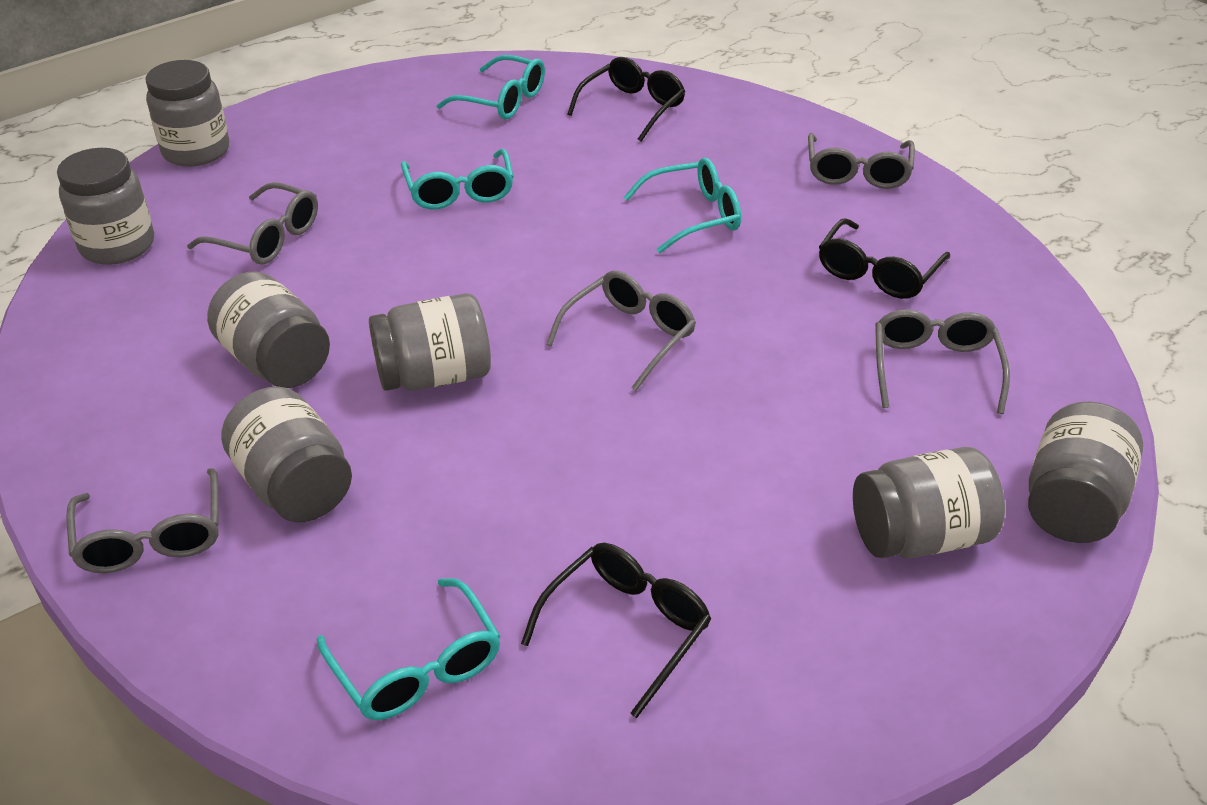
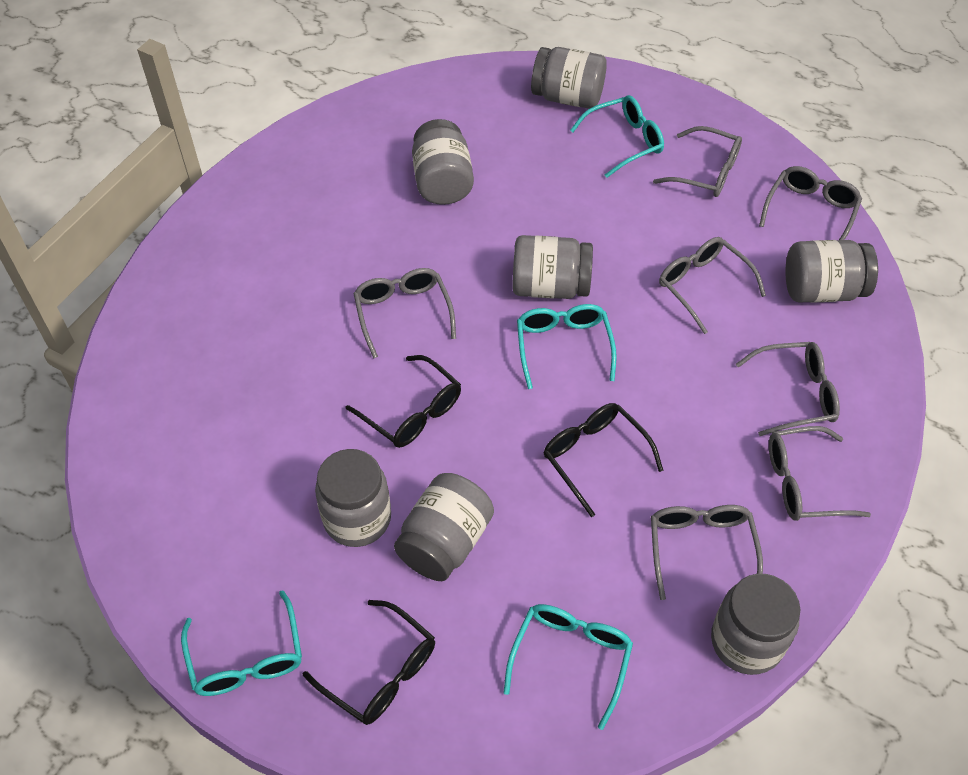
grey glasses: 5 -> 7

